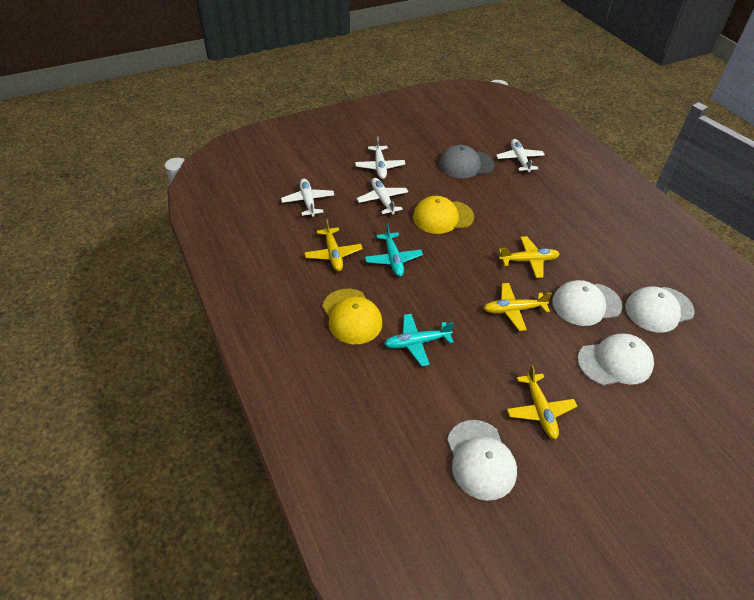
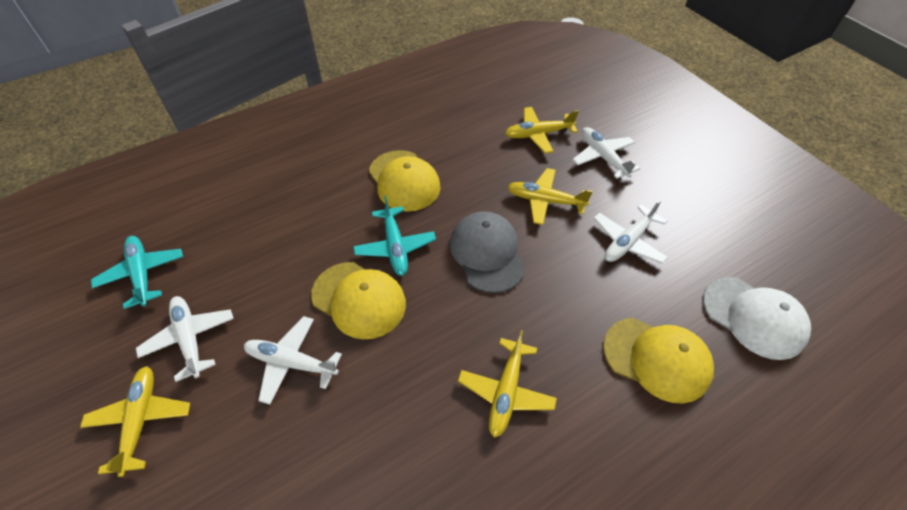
white cap: 4 -> 1
yellow cap: 2 -> 3

